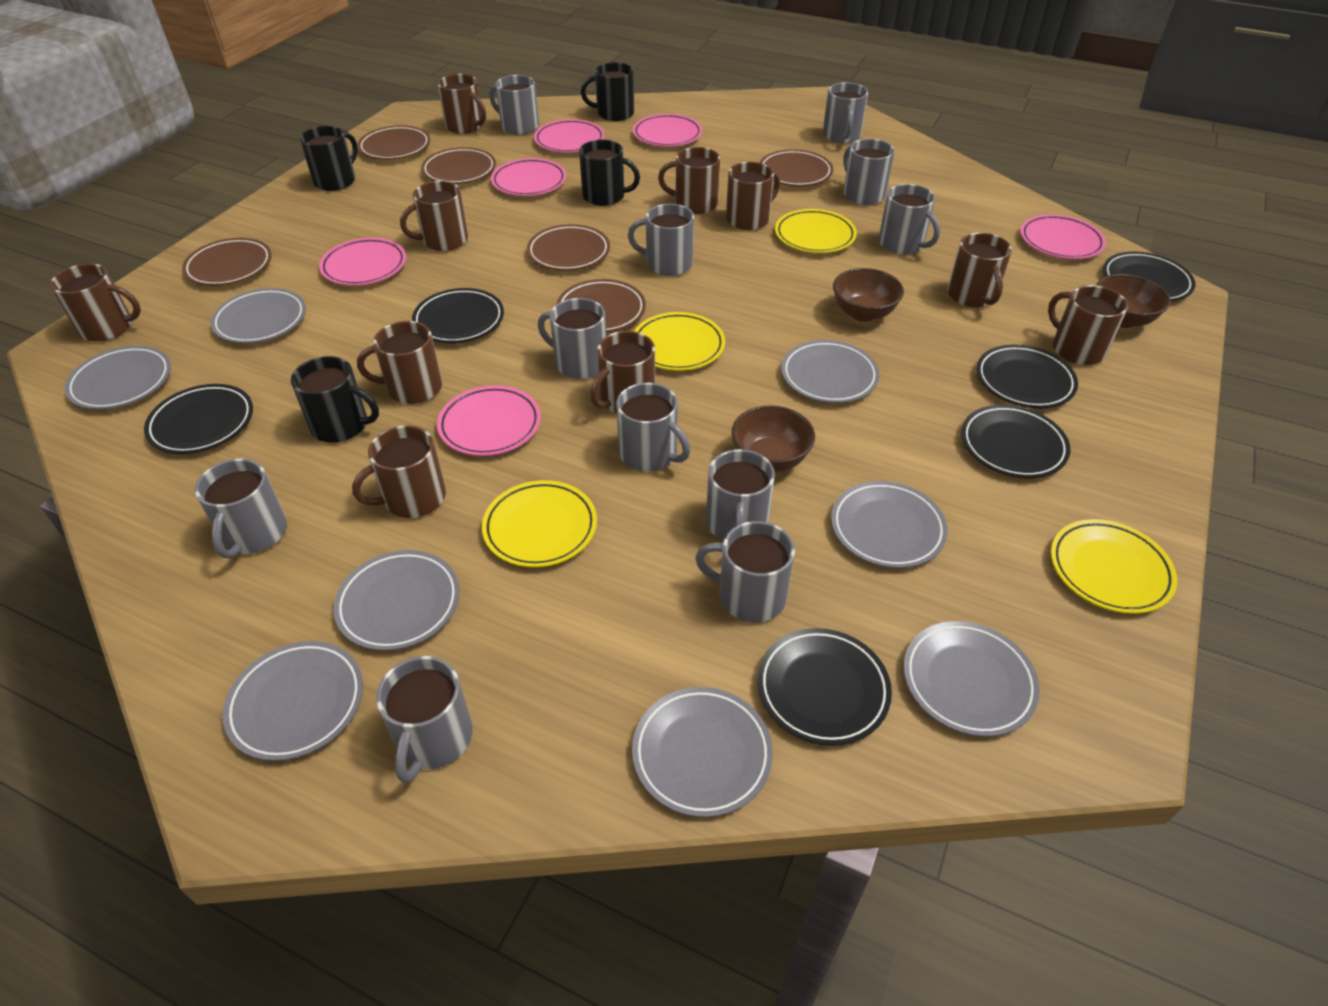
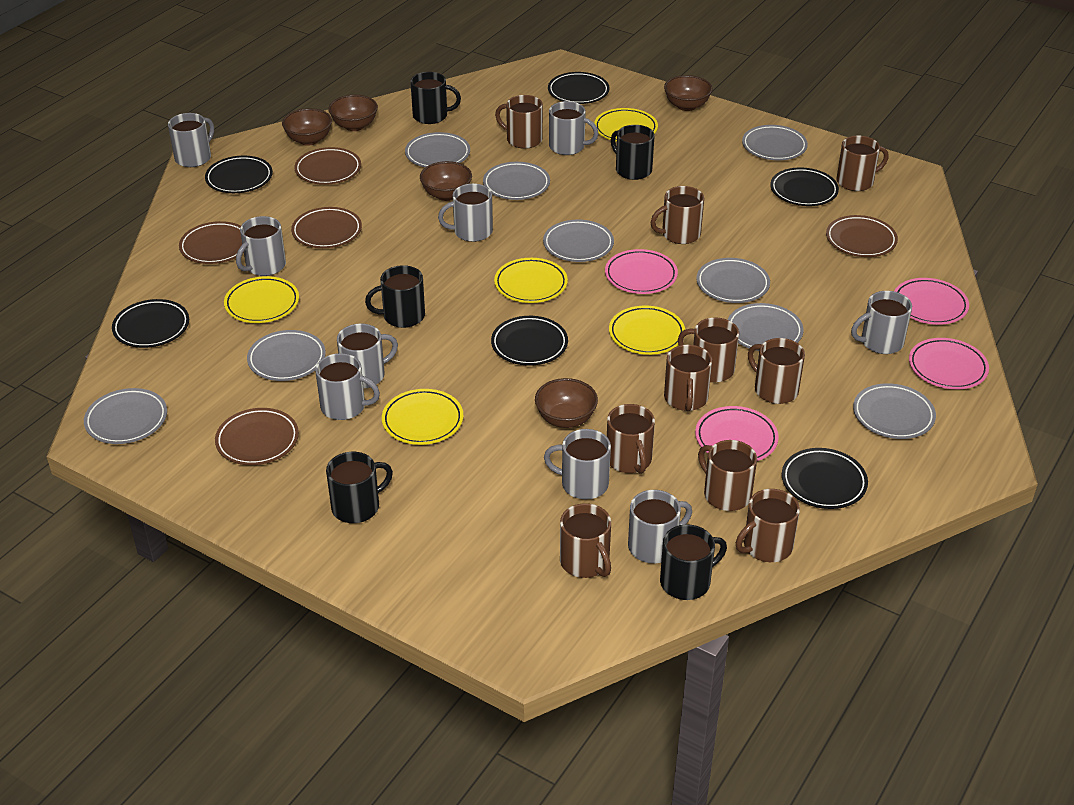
black mug: 4 -> 5
brown bowl: 3 -> 5
brown plate: 6 -> 5
grey mug: 11 -> 9
grey plate: 8 -> 9
pink plate: 6 -> 4
yellow plate: 4 -> 5

